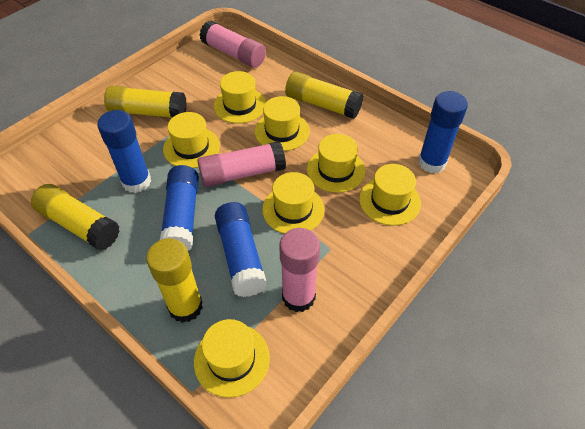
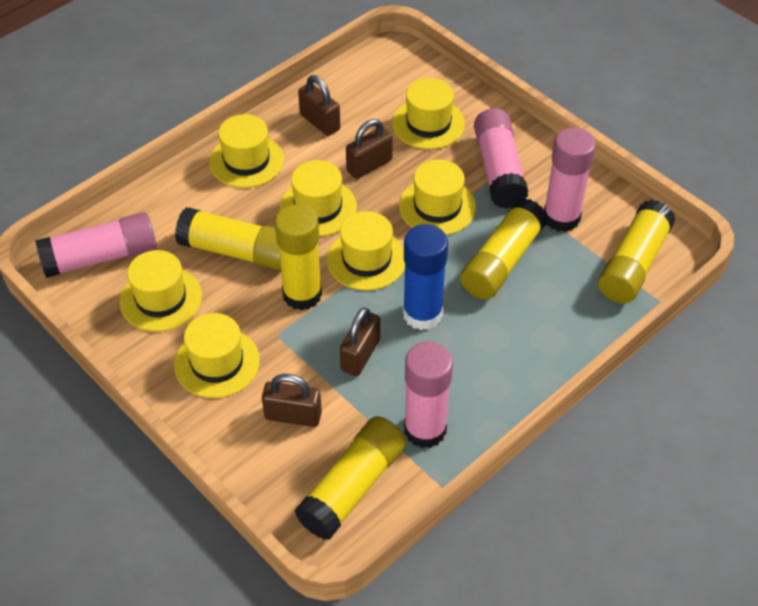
blue glue stick: 4 -> 1
brown padlock: 0 -> 4
pink glue stick: 3 -> 4
yellow glue stick: 4 -> 5

